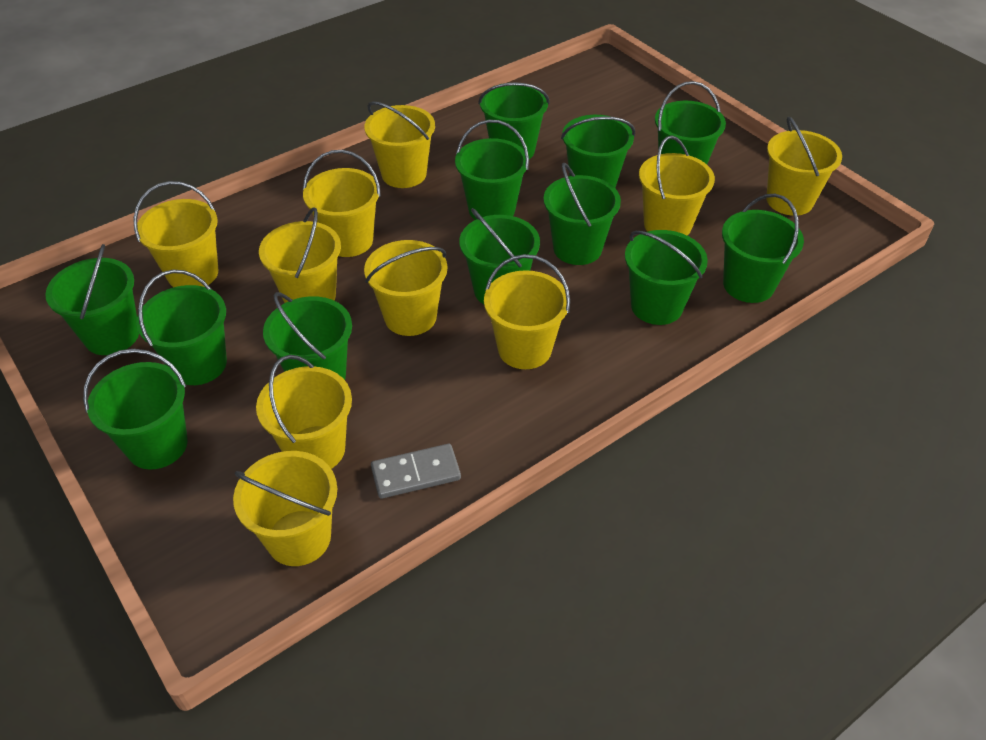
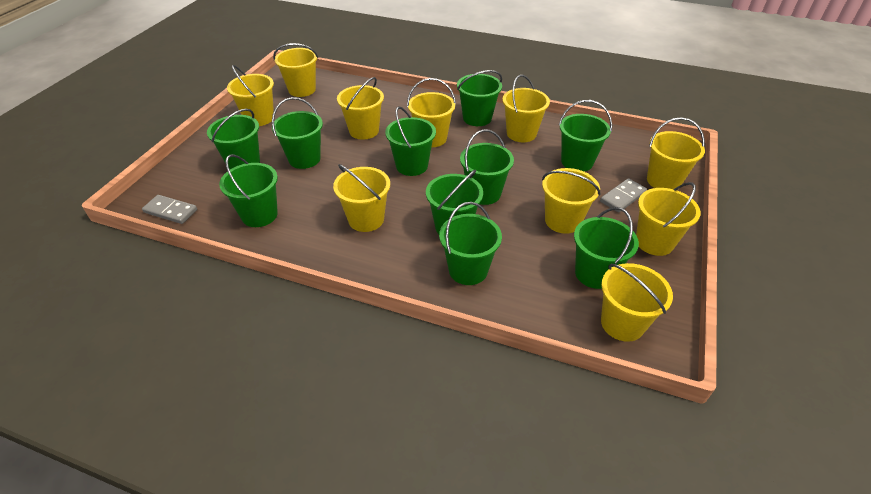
green bucket: 12 -> 10
grey domino: 1 -> 2

